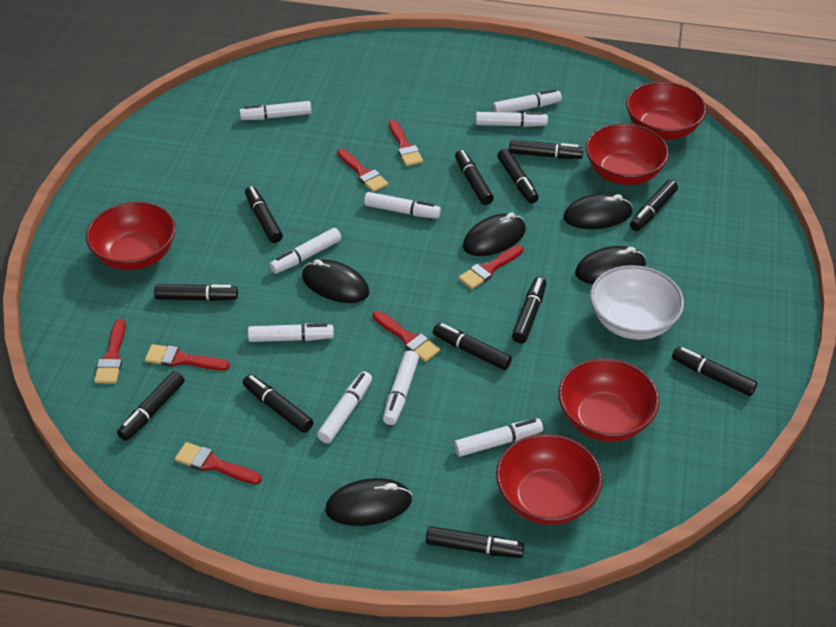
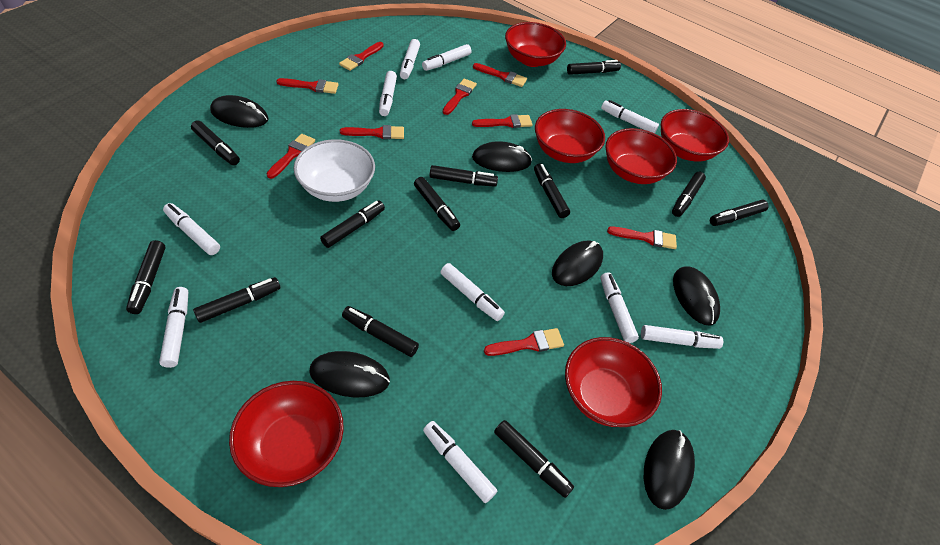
black mouse: 5 -> 6
red bowl: 5 -> 6
red brush: 7 -> 9
white marker: 9 -> 10

